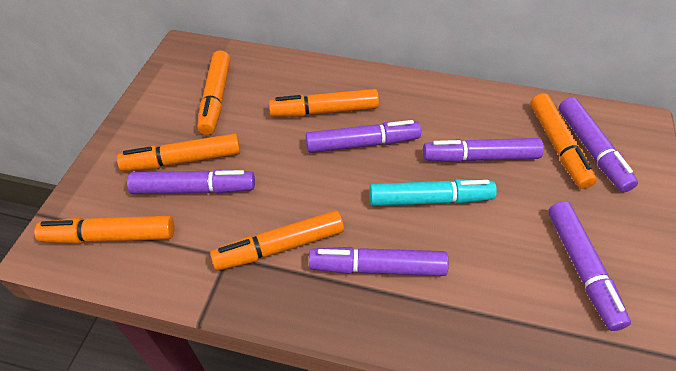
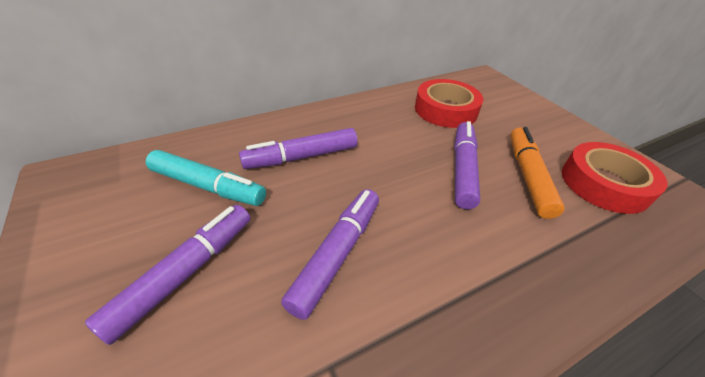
orange marker: 6 -> 1
purple marker: 6 -> 4
red tape: 0 -> 2

